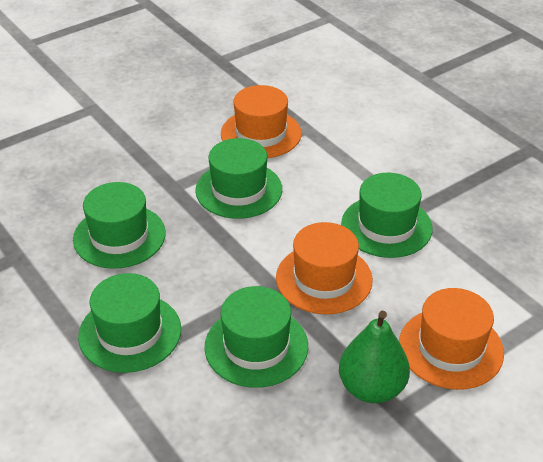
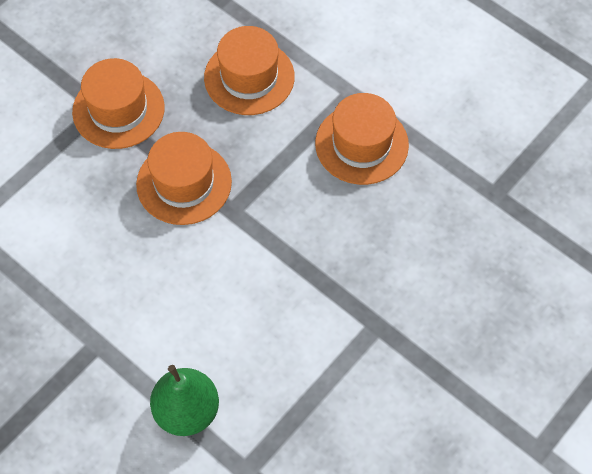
green hat: 5 -> 0
orange hat: 3 -> 4

